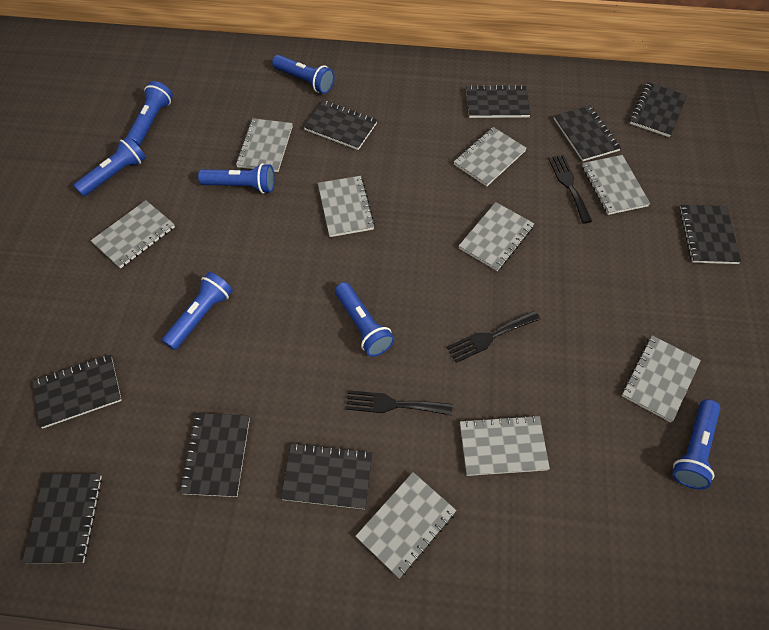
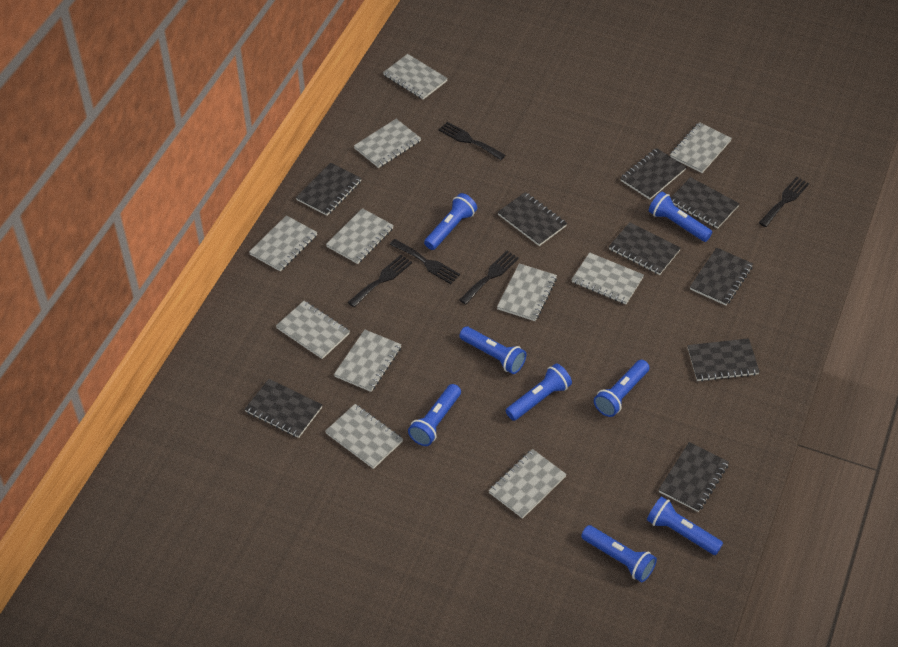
black fork: 3 -> 5
blue flashlight: 7 -> 8
grey notebook: 9 -> 11

